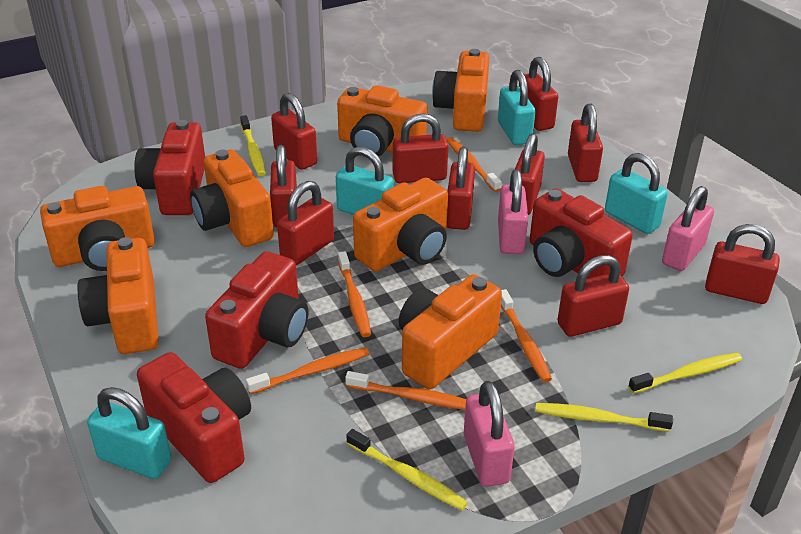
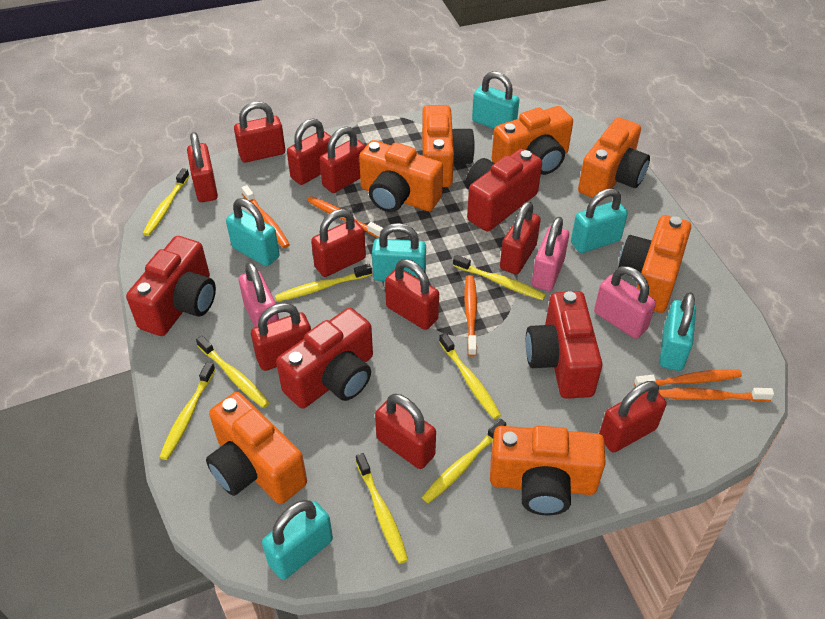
turquoise padlock: 4 -> 6
yellow toothbrush: 4 -> 8

